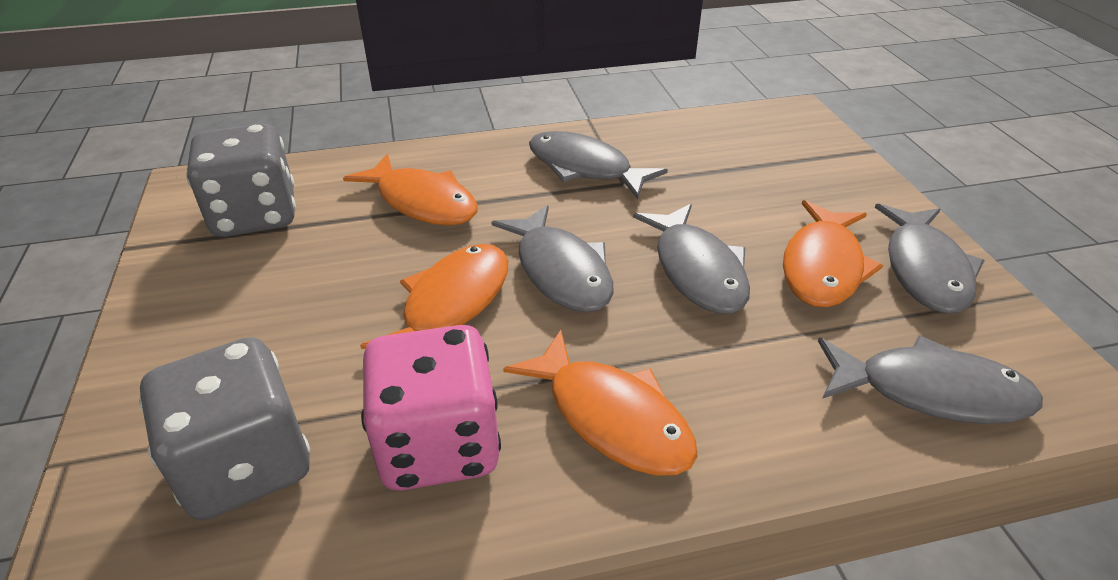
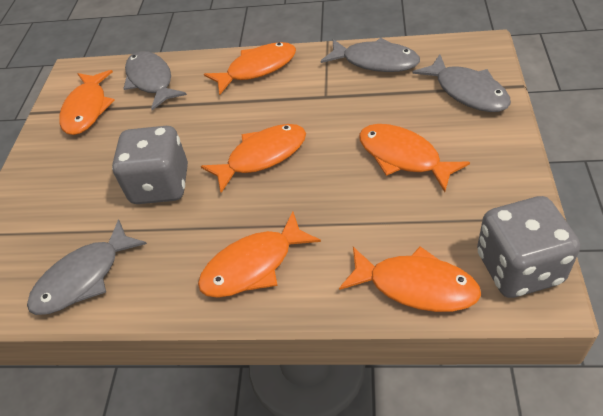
grey fish: 5 -> 4
orange fish: 4 -> 6
pink dice: 1 -> 0

